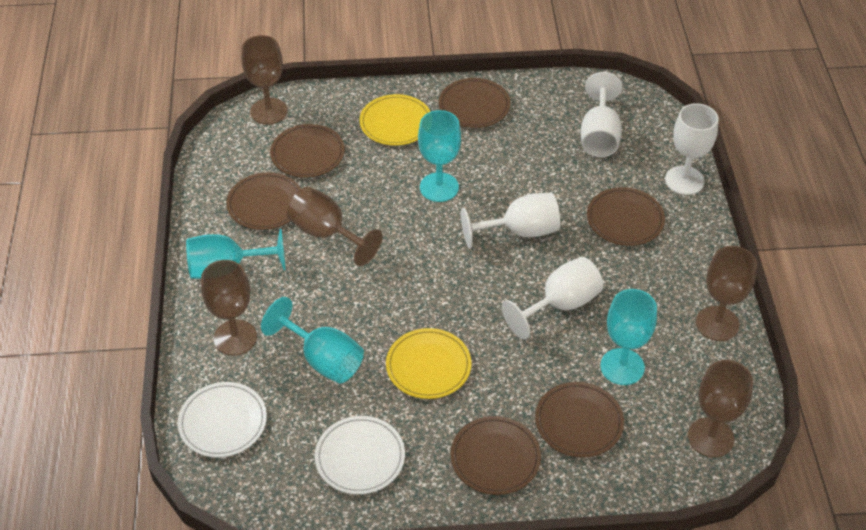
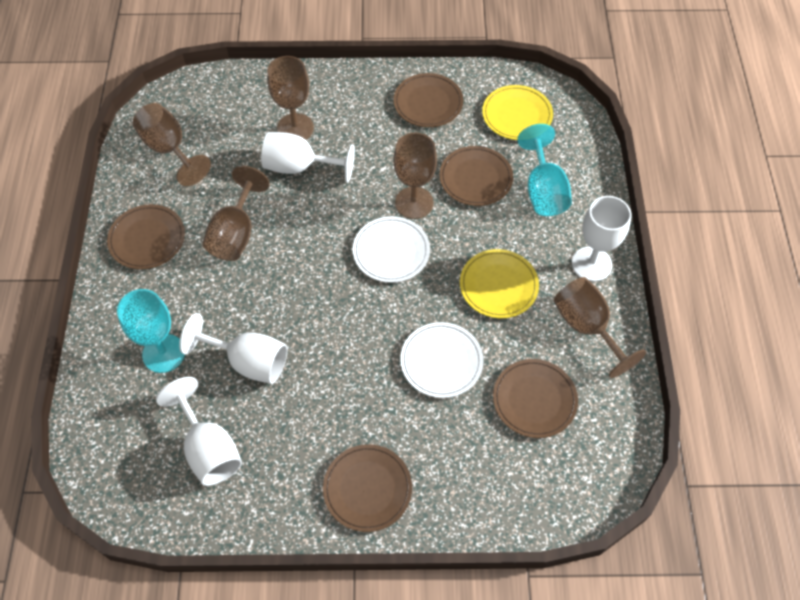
brown plate: 6 -> 5
turquoise goblet: 4 -> 2

